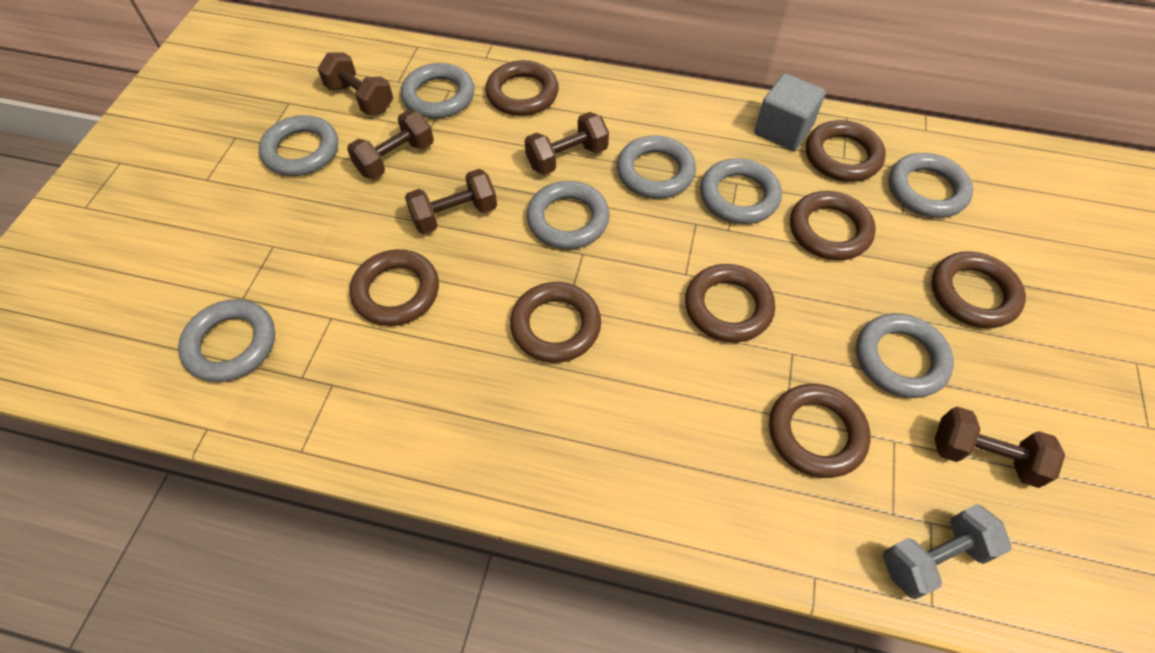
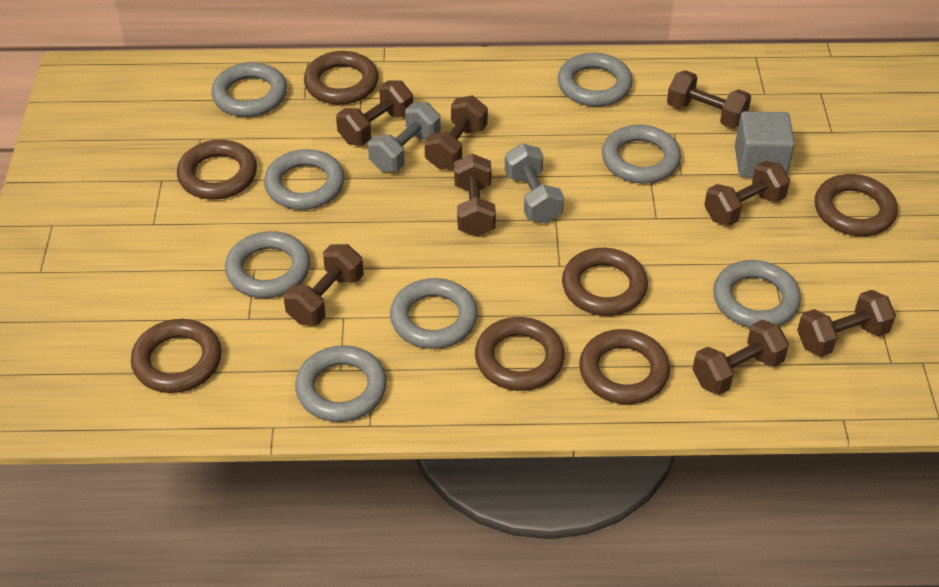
brown dumbbell: 5 -> 8
brown ring: 8 -> 7
grey dumbbell: 1 -> 2

